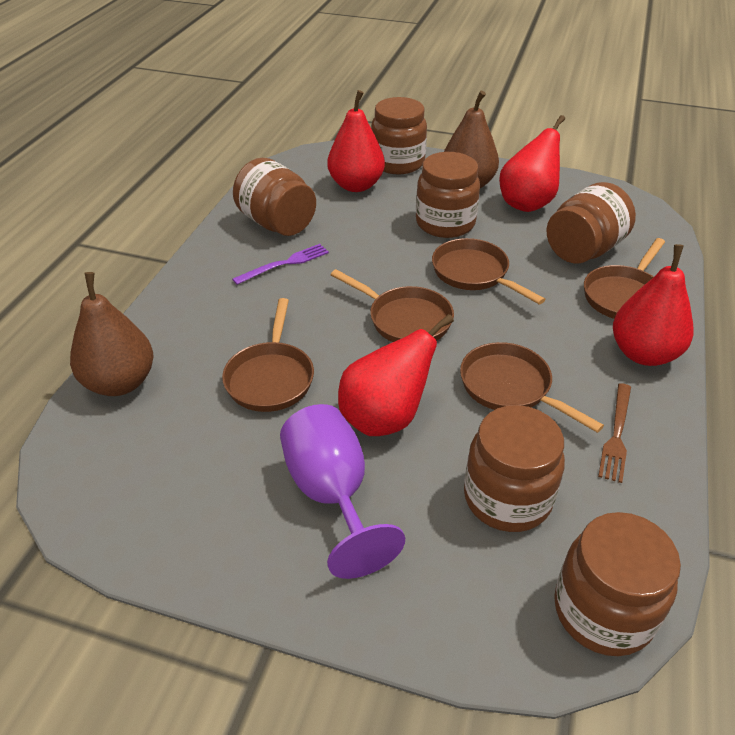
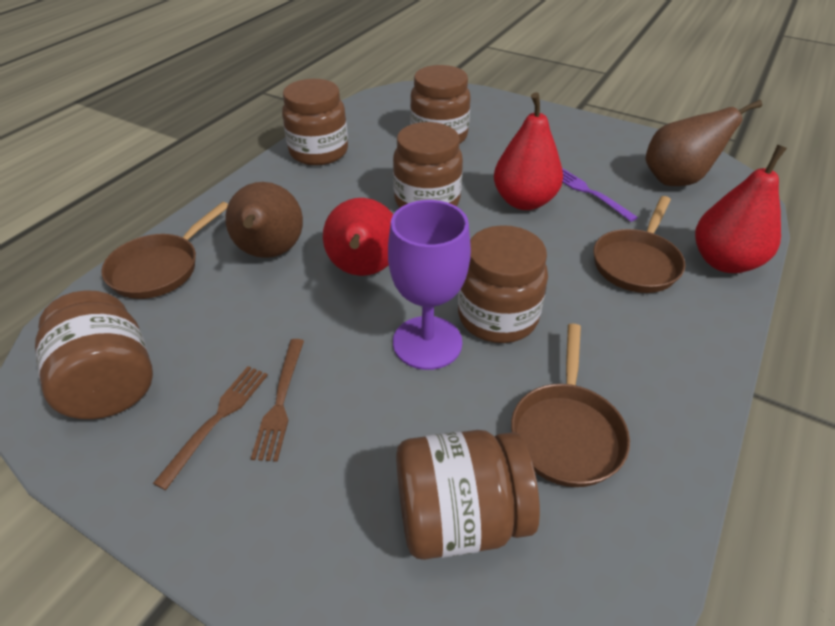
brown fork: 1 -> 2
brown pan: 5 -> 3
red pear: 4 -> 3

